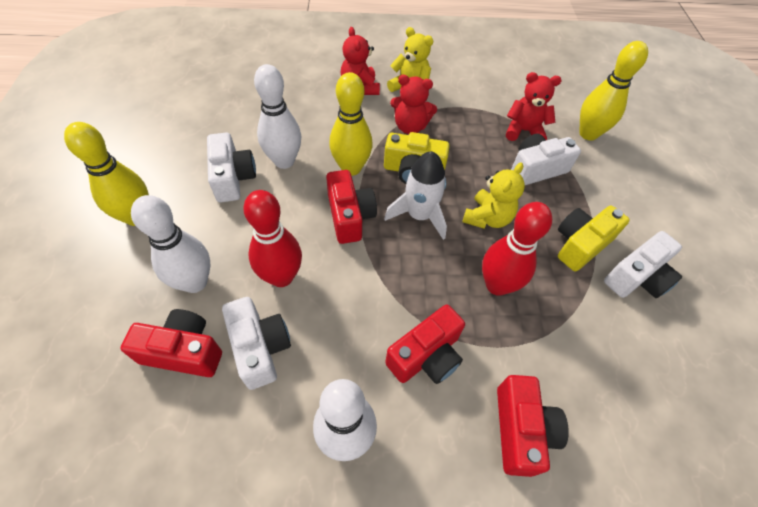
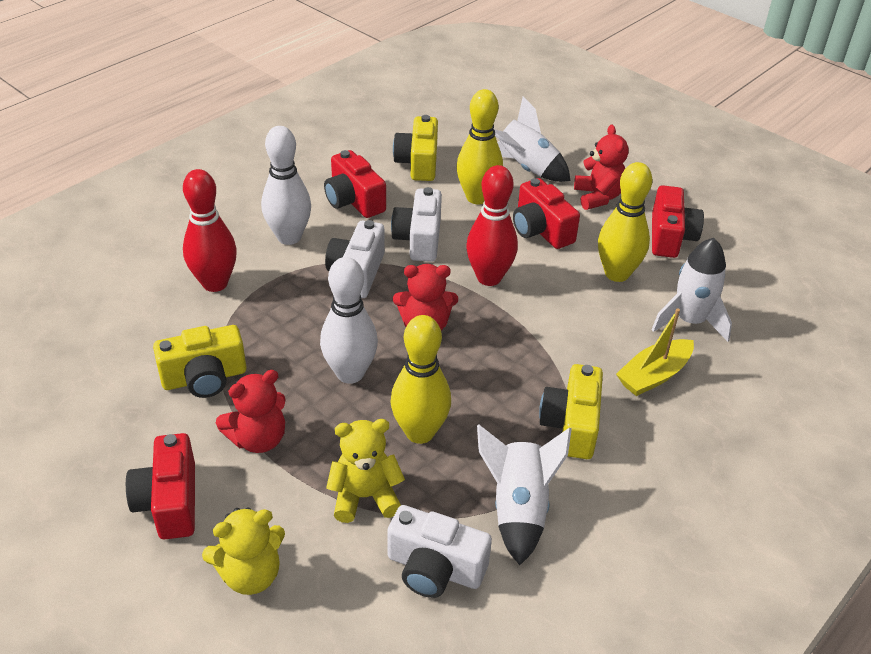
white bowling pin: 3 -> 2
white camera: 4 -> 3
white rocket: 1 -> 3
yellow boat: 0 -> 1
yellow camera: 2 -> 3

